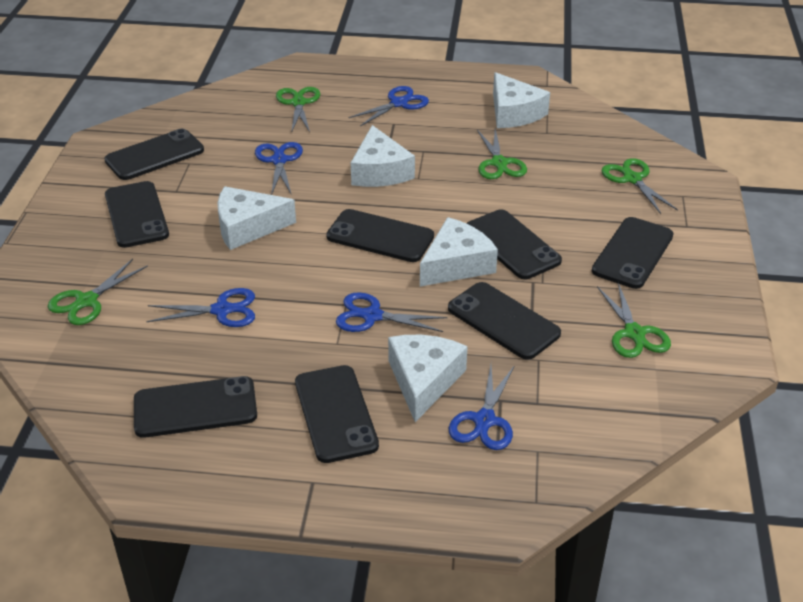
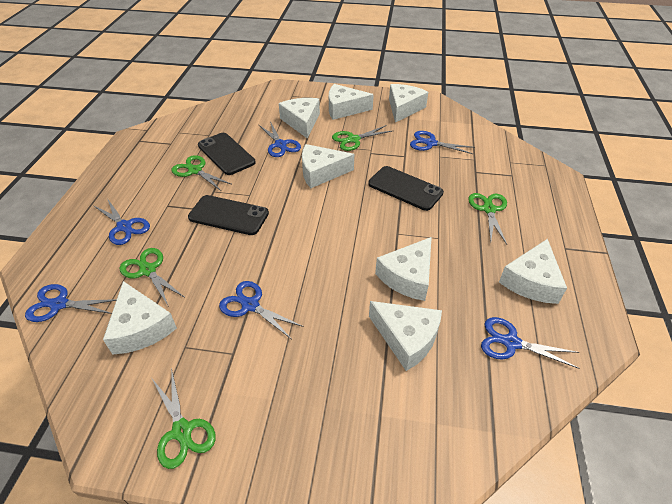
black phone: 8 -> 3
blue scissors: 5 -> 6
white cheese: 5 -> 8

